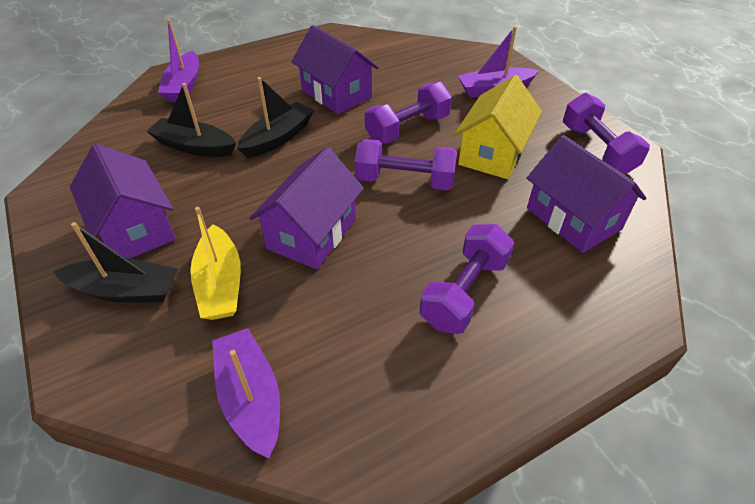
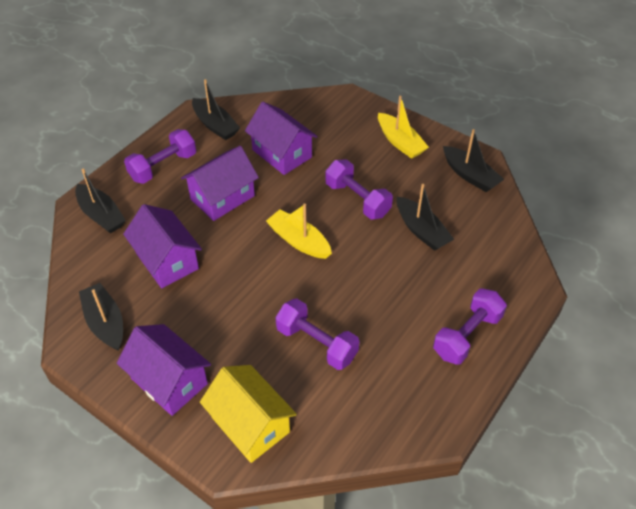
black boat: 3 -> 5
purple boat: 3 -> 0
yellow boat: 1 -> 2

